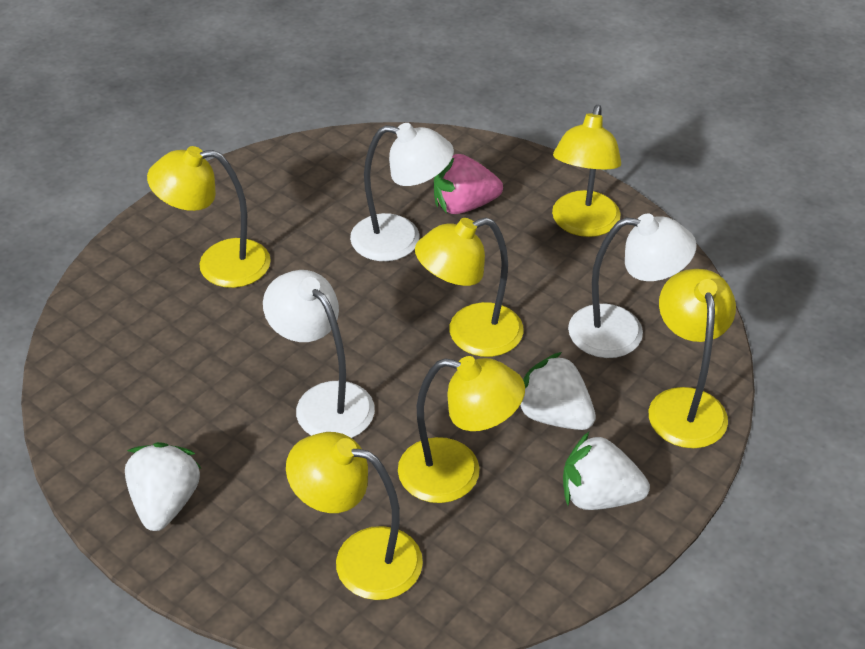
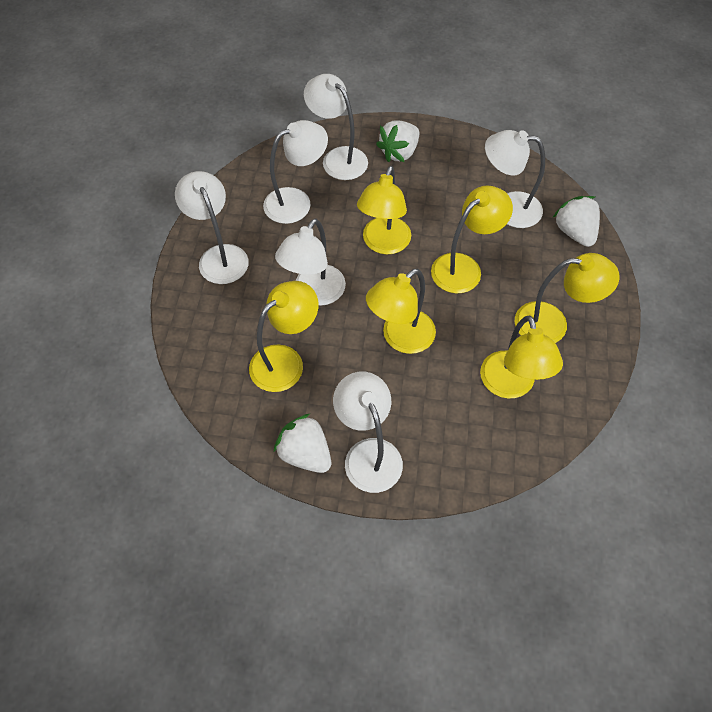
pink strawberry: 1 -> 0
white lamp: 3 -> 6

